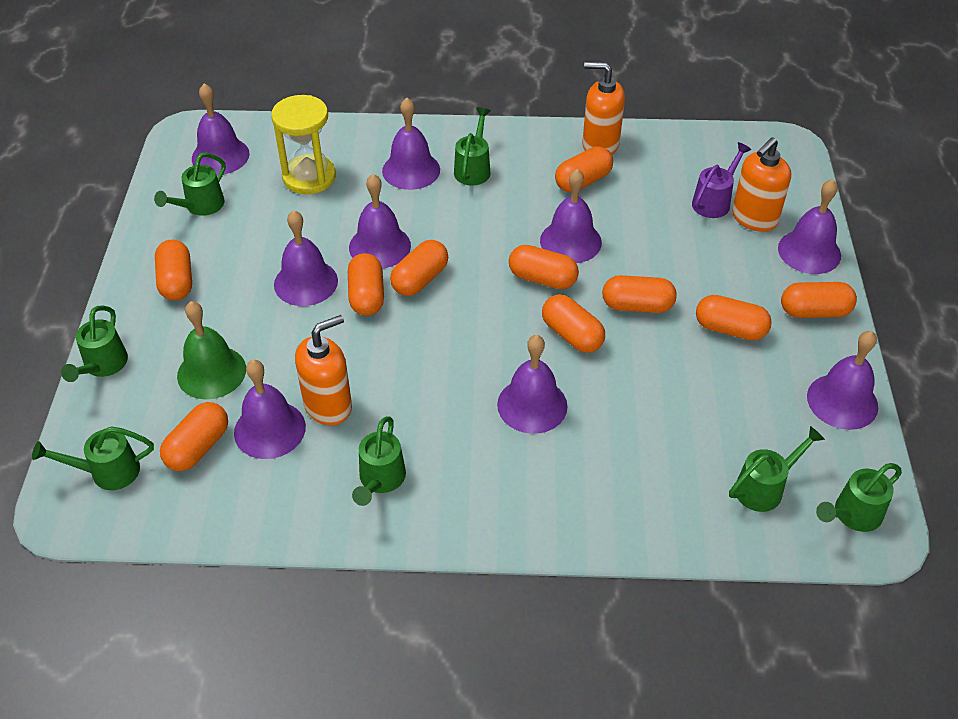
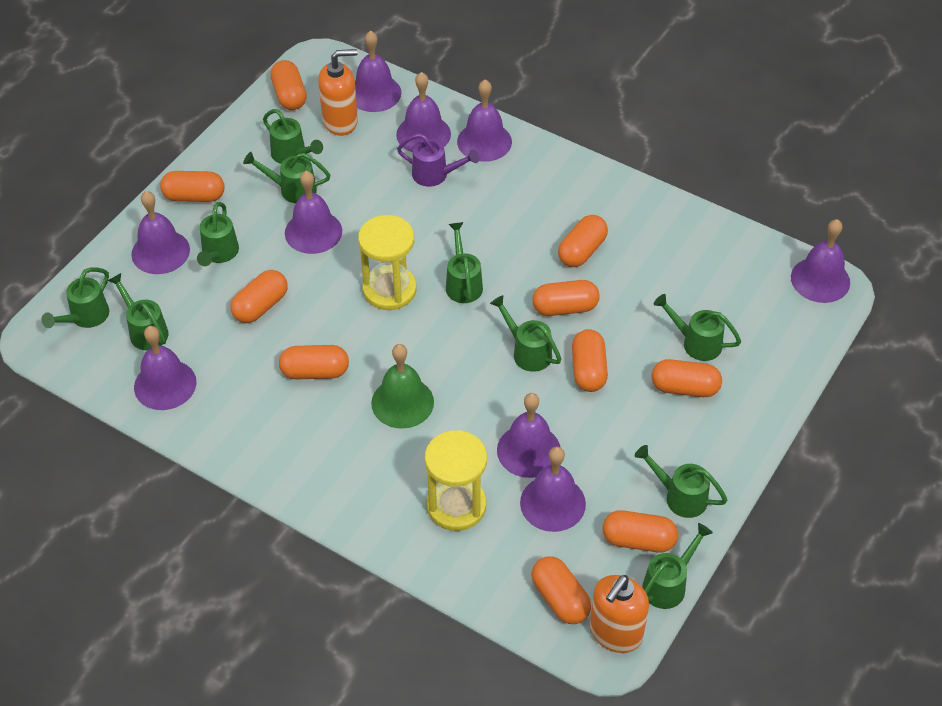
green watering can: 7 -> 10
orange soap dispenser: 3 -> 2
yellow hourglass: 1 -> 2

